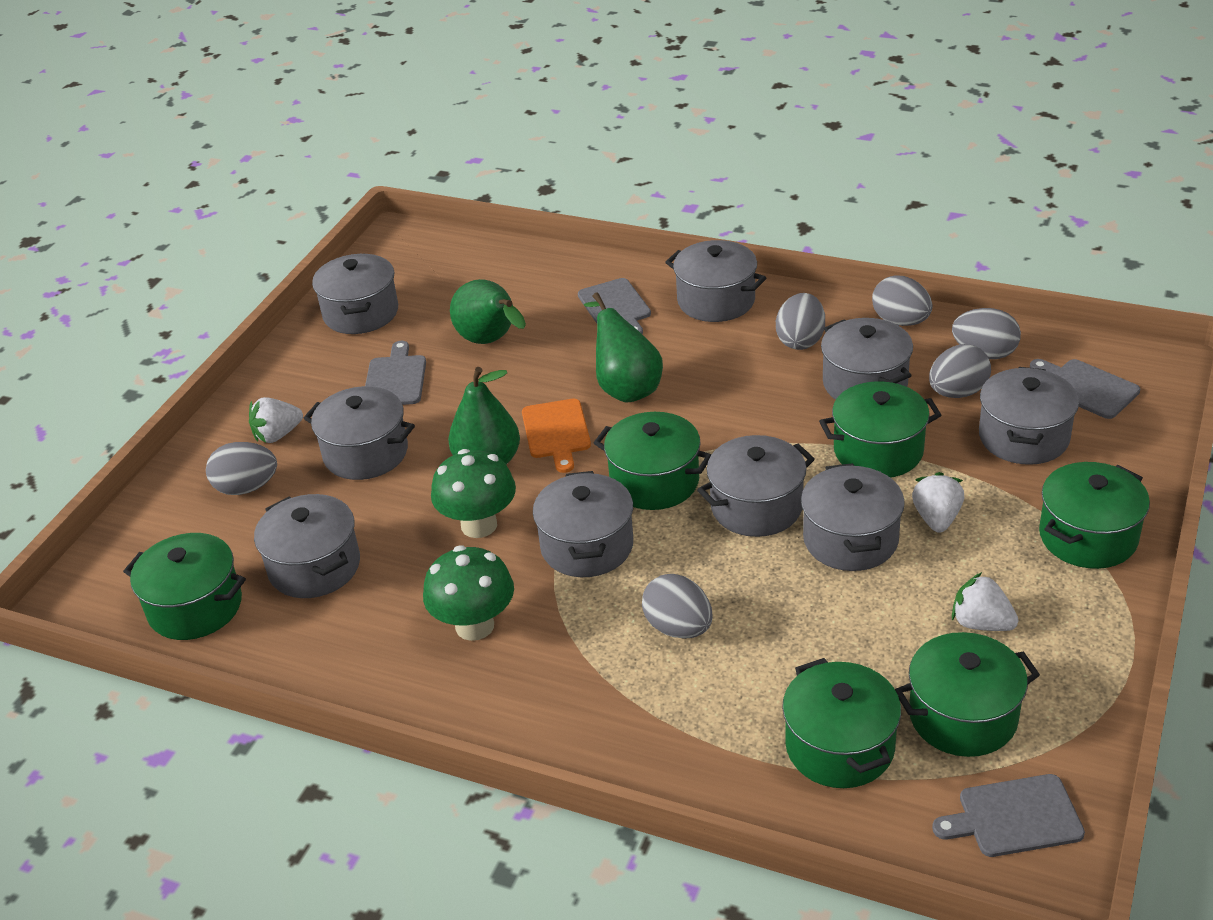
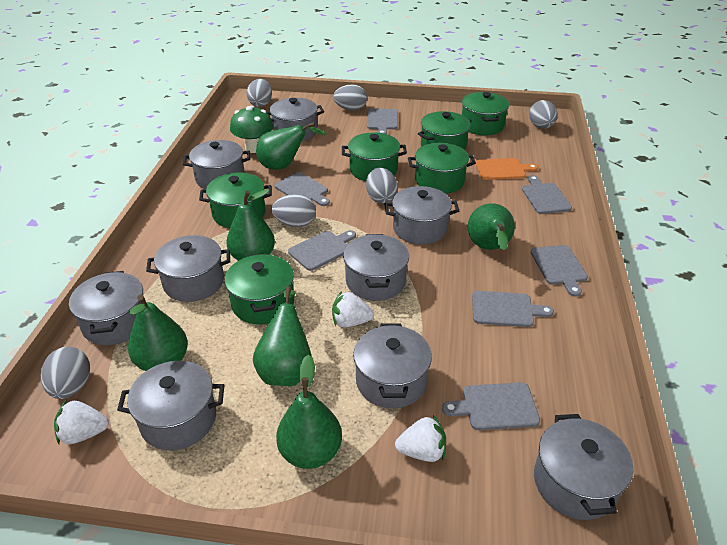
green mushroom: 2 -> 1
green pear: 3 -> 6
grey cutting board: 4 -> 7

